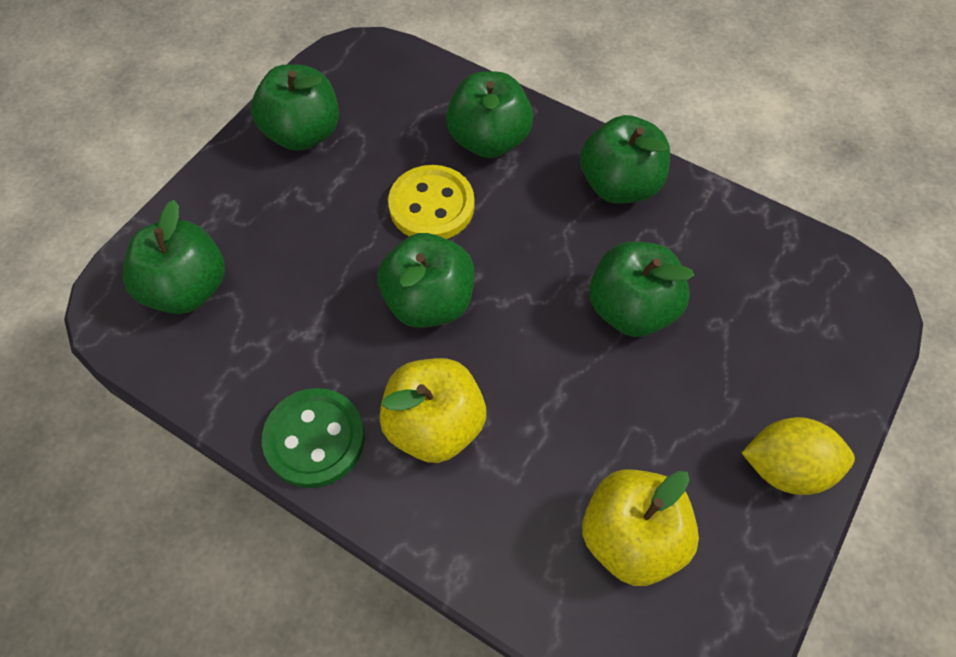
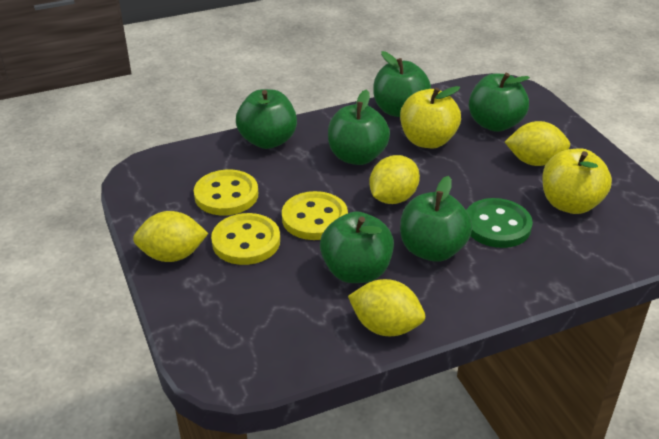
yellow button: 1 -> 3
yellow lemon: 1 -> 4

